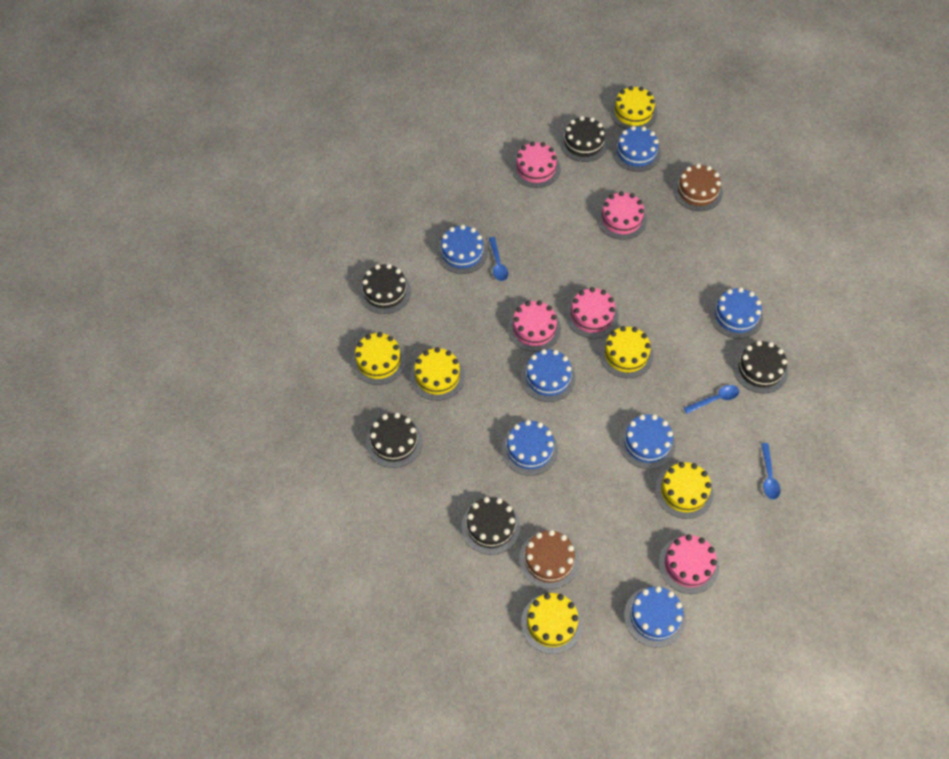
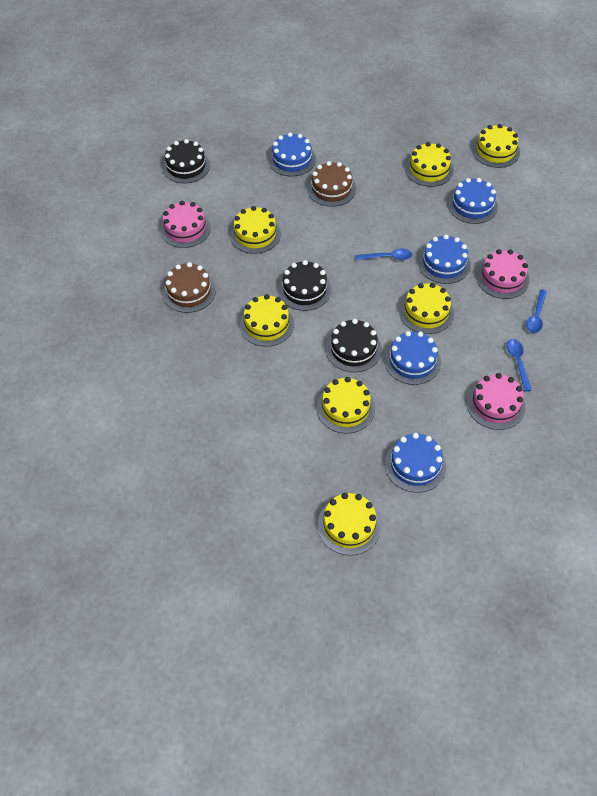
black cake: 5 -> 3
blue cake: 7 -> 5
pink cake: 5 -> 3
yellow cake: 6 -> 7

